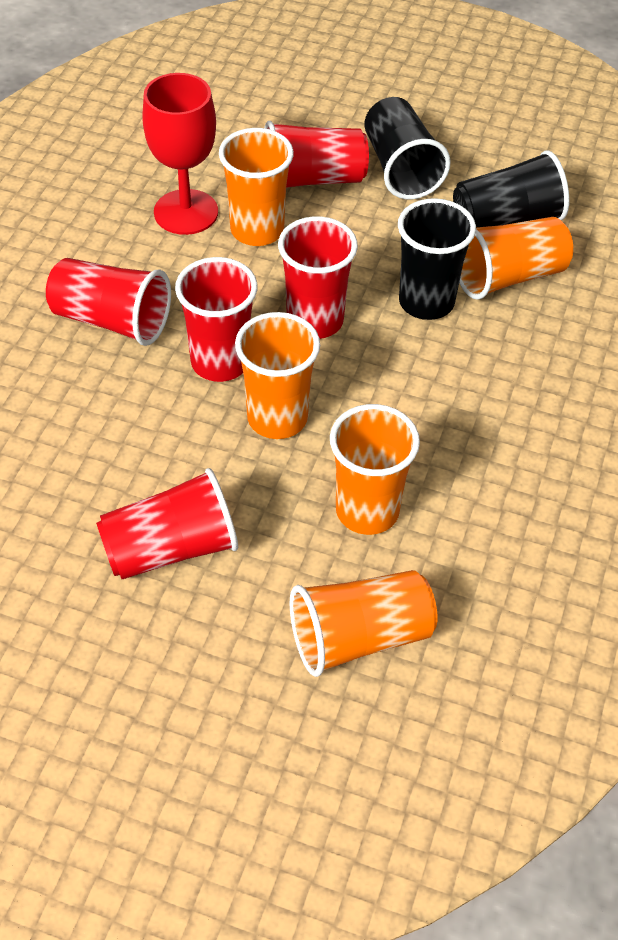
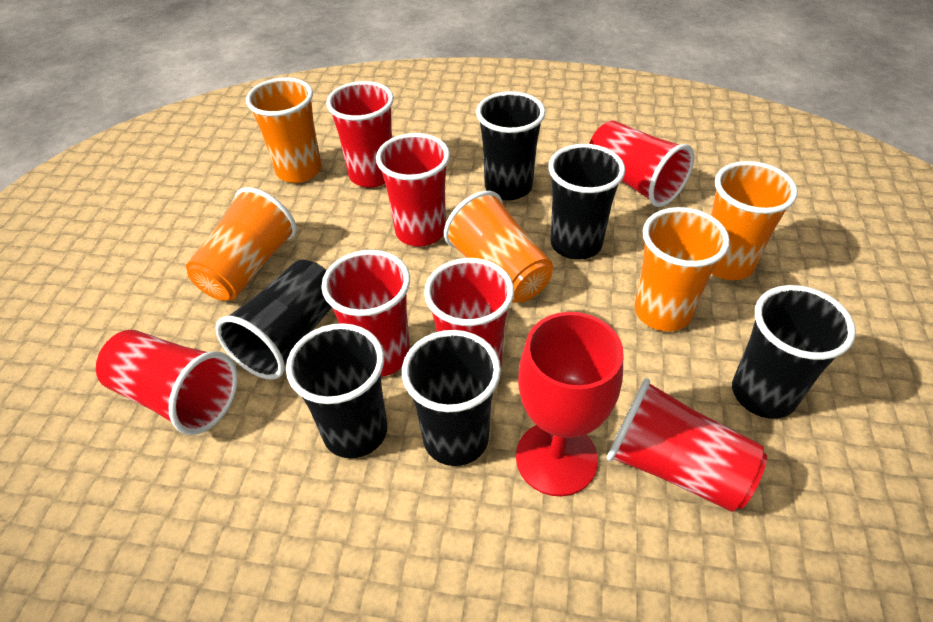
black cup: 3 -> 6
red cup: 5 -> 7

